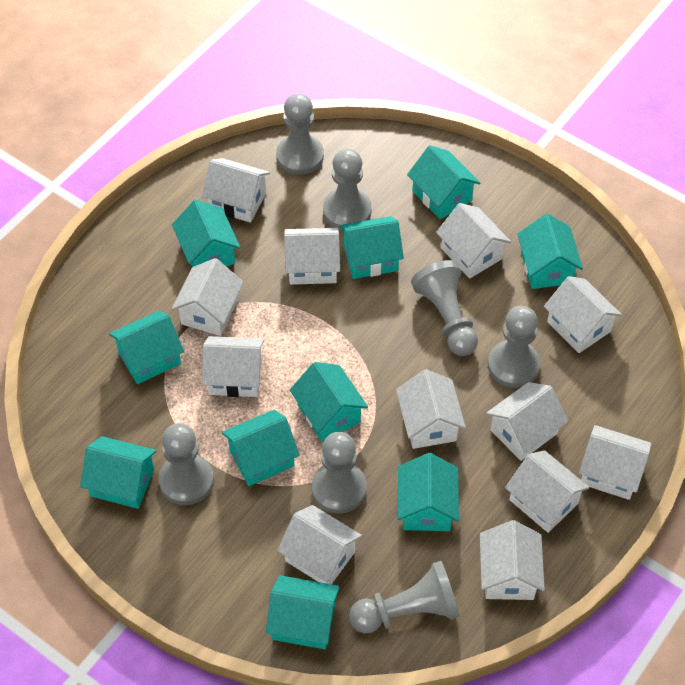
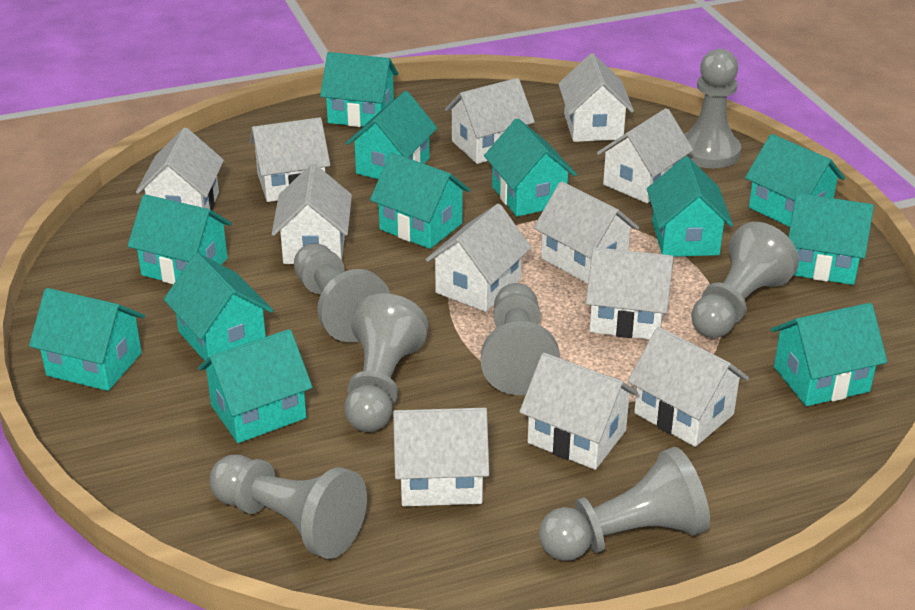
turquoise house: 10 -> 12

